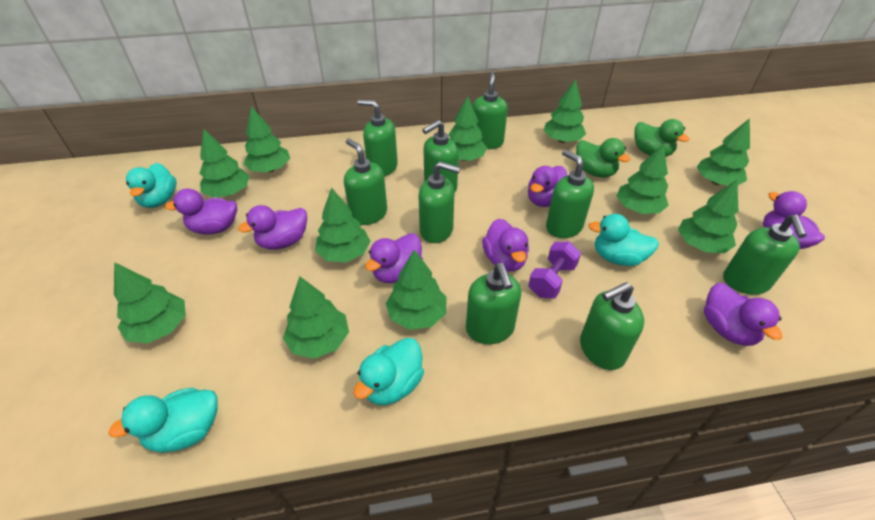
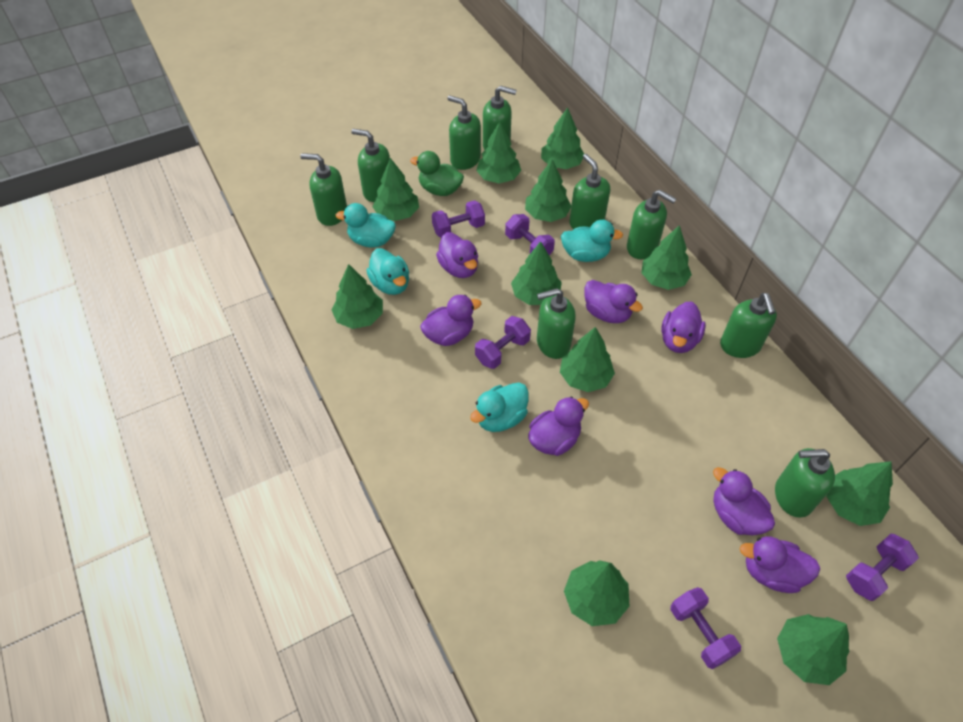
green duck: 2 -> 1
purple dumbbell: 1 -> 5

